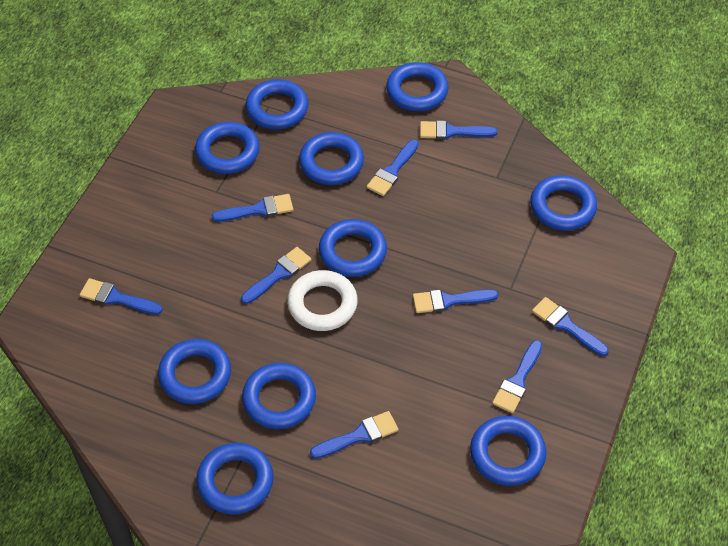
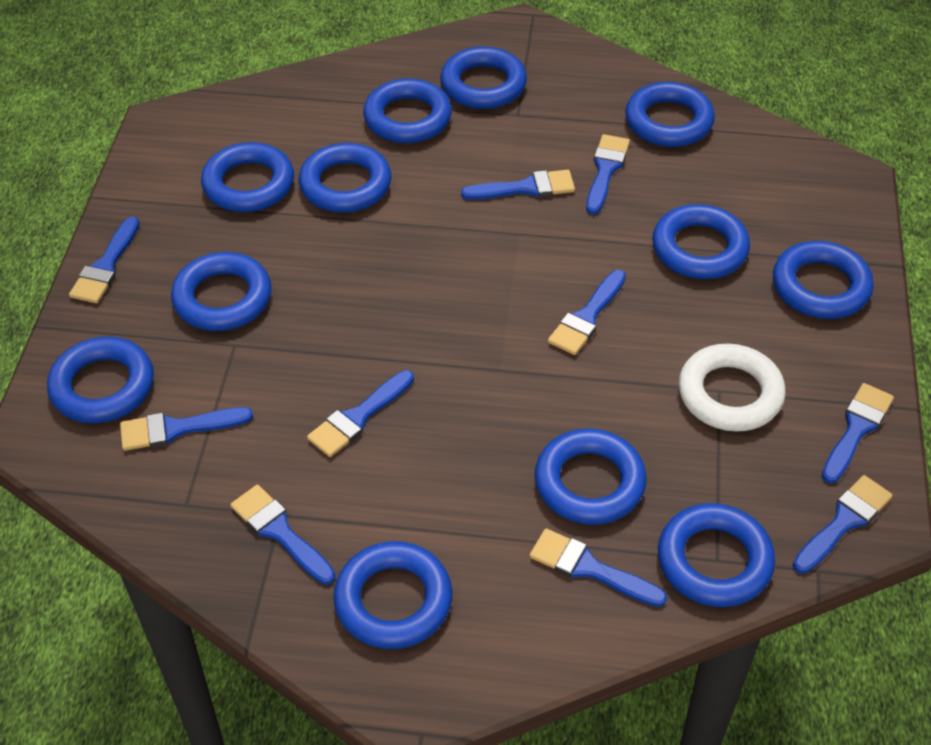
blue brush: 9 -> 10
blue ring: 10 -> 12

